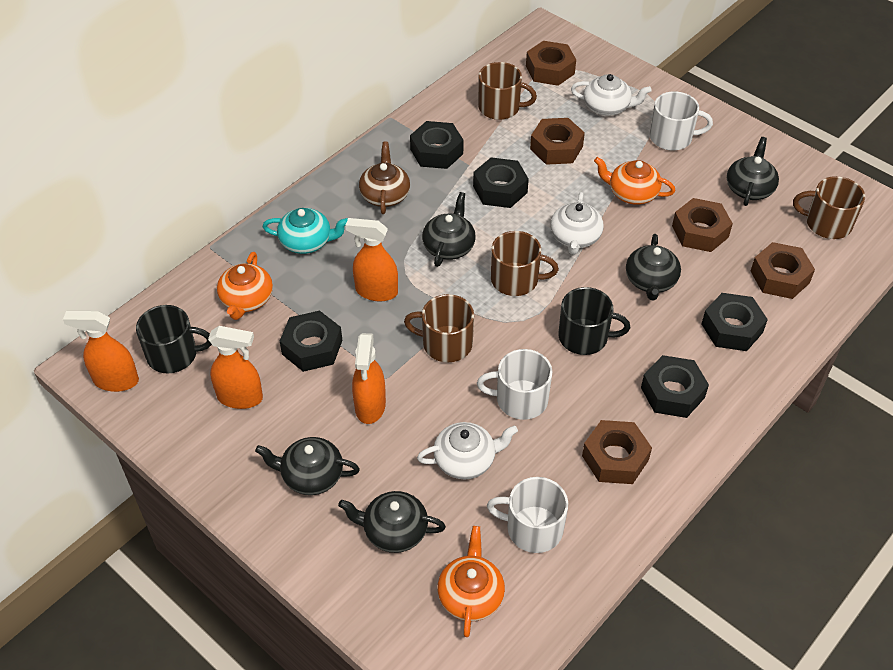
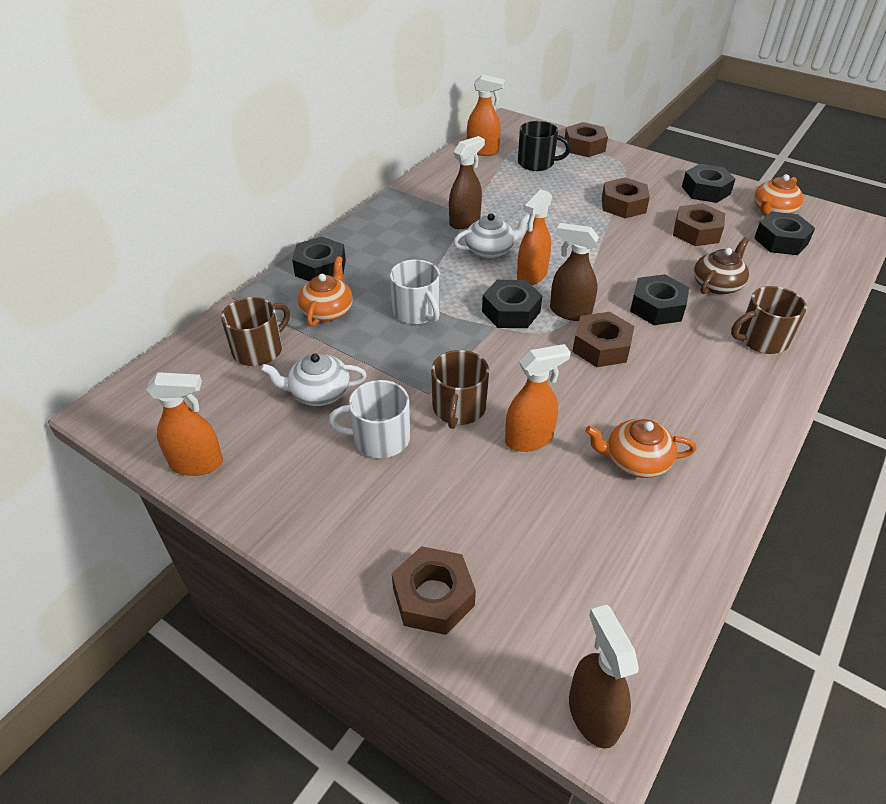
black mug: 2 -> 1
black teapot: 5 -> 0
brown mug: 4 -> 3
brown spray bottle: 0 -> 3
turquoise teapot: 1 -> 0
white mug: 3 -> 2
white teapot: 3 -> 2

